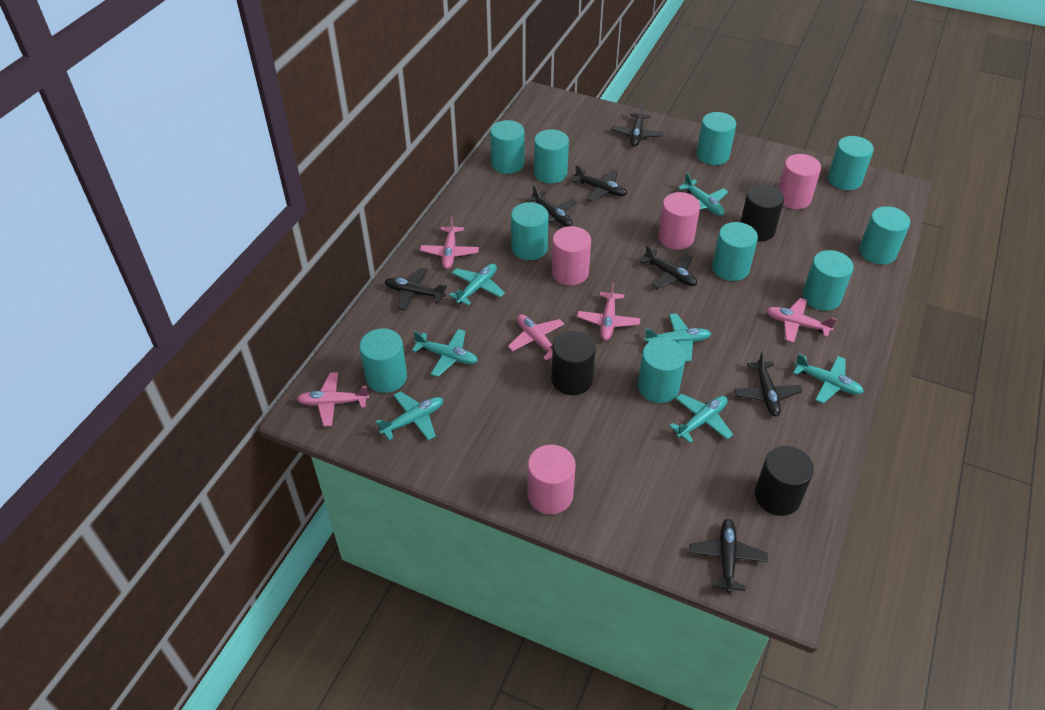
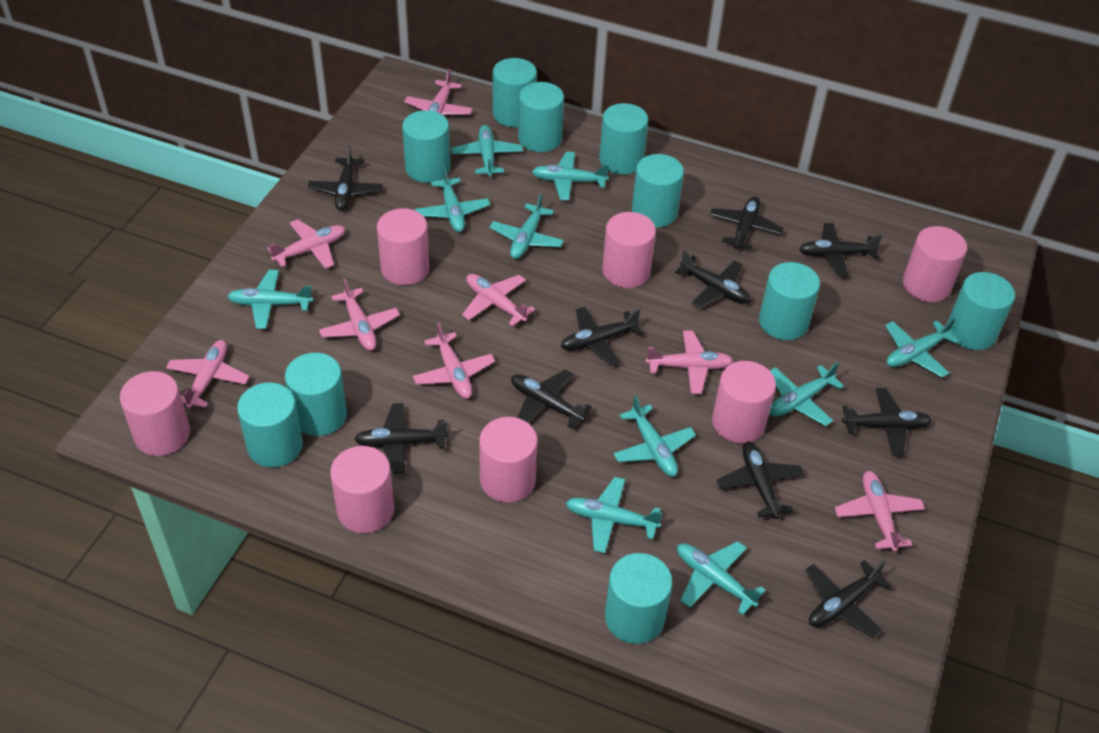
black cylinder: 3 -> 0
black plane: 7 -> 10
pink cylinder: 4 -> 7
pink plane: 5 -> 8
turquoise plane: 7 -> 10

